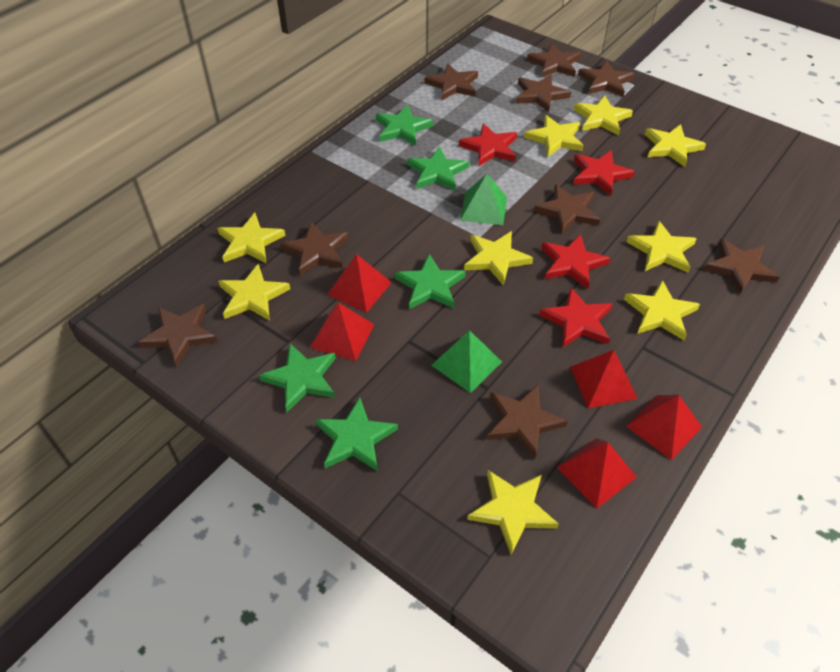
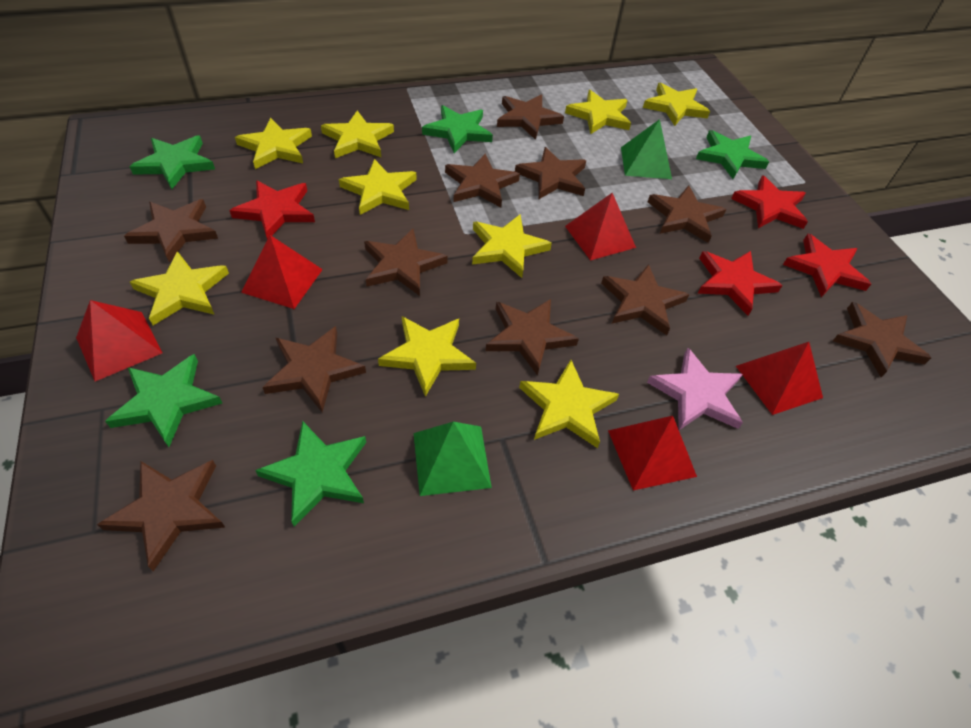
brown star: 9 -> 11
pink star: 0 -> 1

